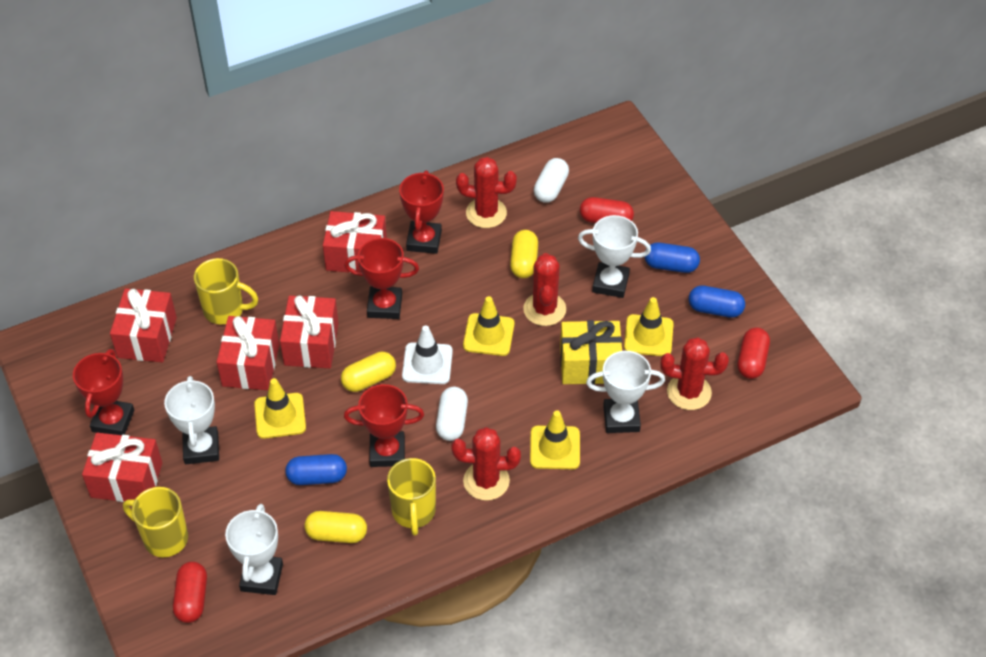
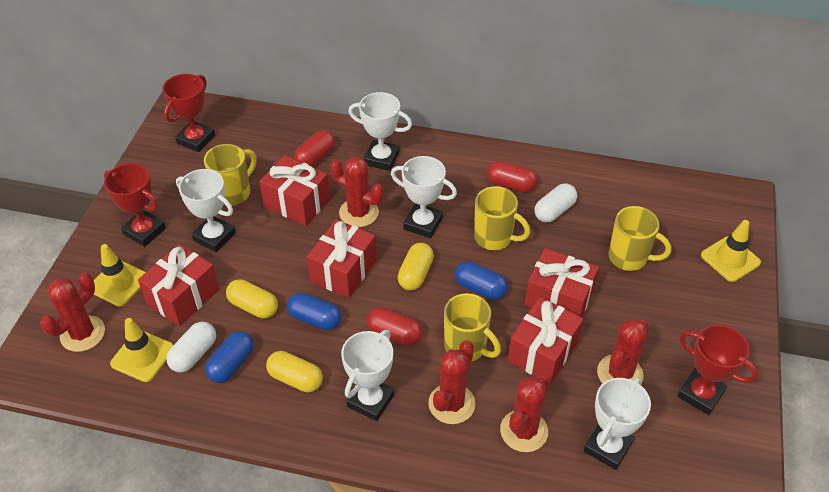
red cactus: 4 -> 5
red trophy: 4 -> 3
white traffic cone: 1 -> 0
white trophy: 4 -> 5
yellow gift: 1 -> 0
yellow mug: 3 -> 4
yellow traffic cone: 4 -> 3

